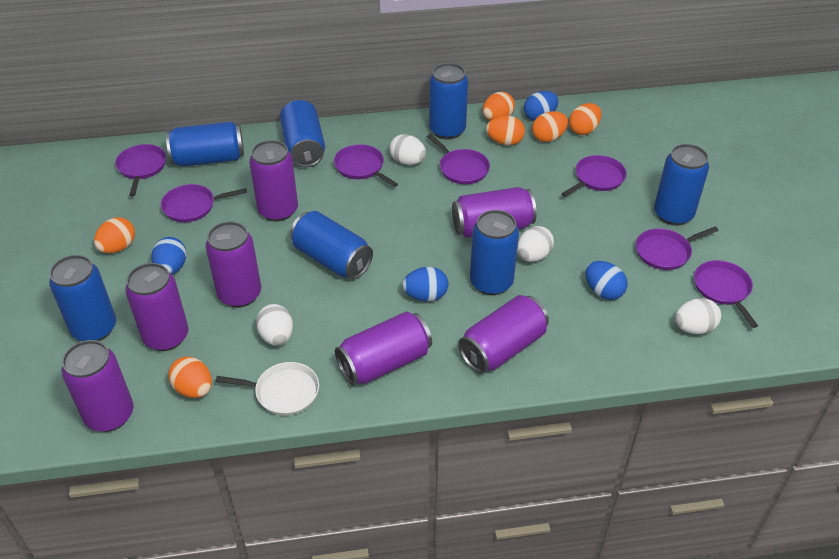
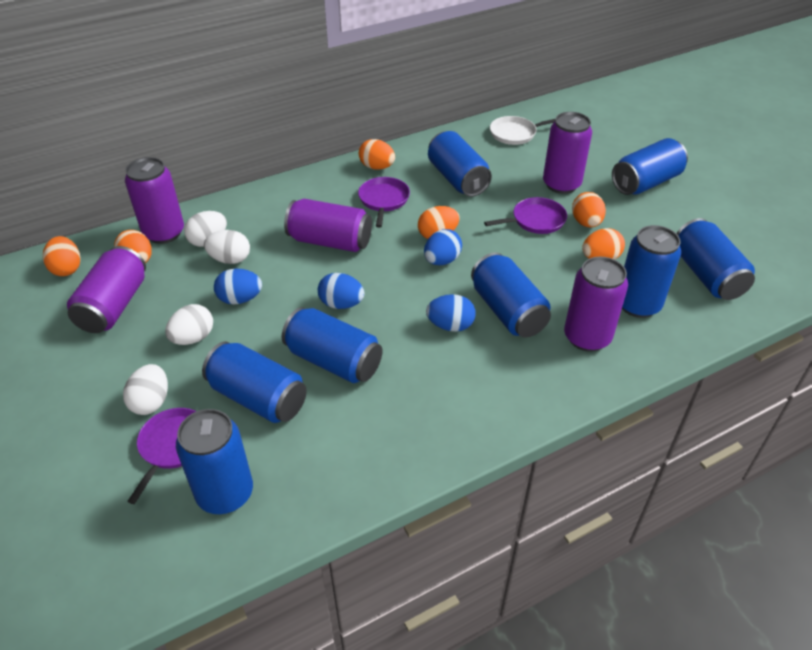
blue can: 7 -> 8
purple can: 7 -> 5
purple pan: 7 -> 3

